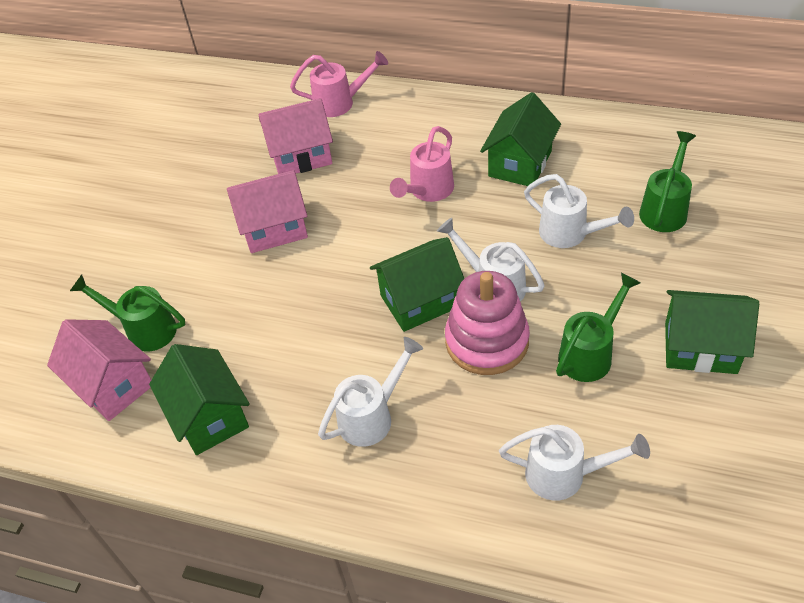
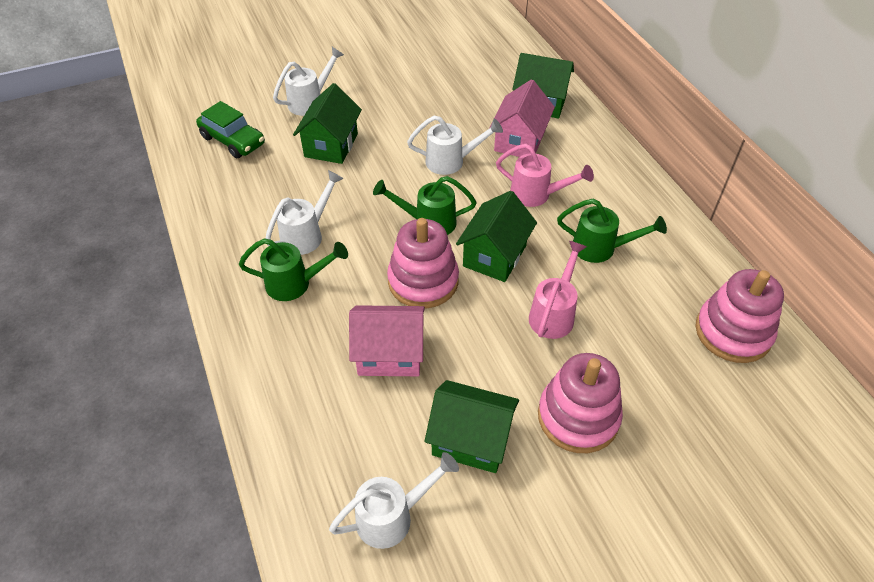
green car: 0 -> 1
pink house: 3 -> 2
pink stacking toy: 1 -> 3

